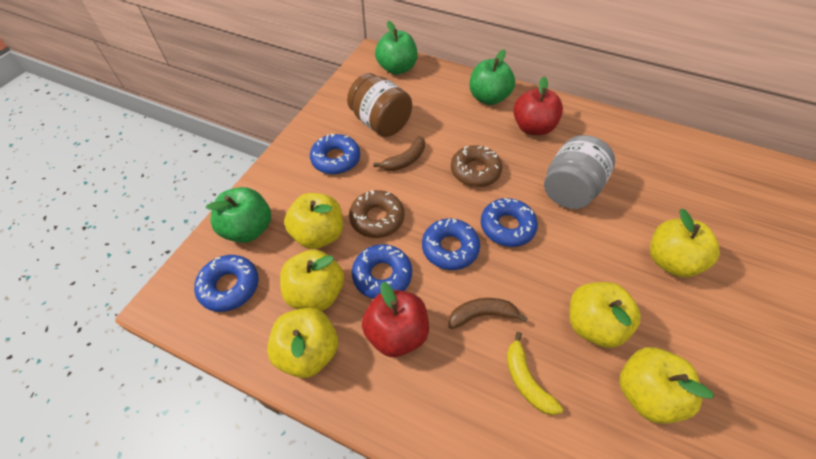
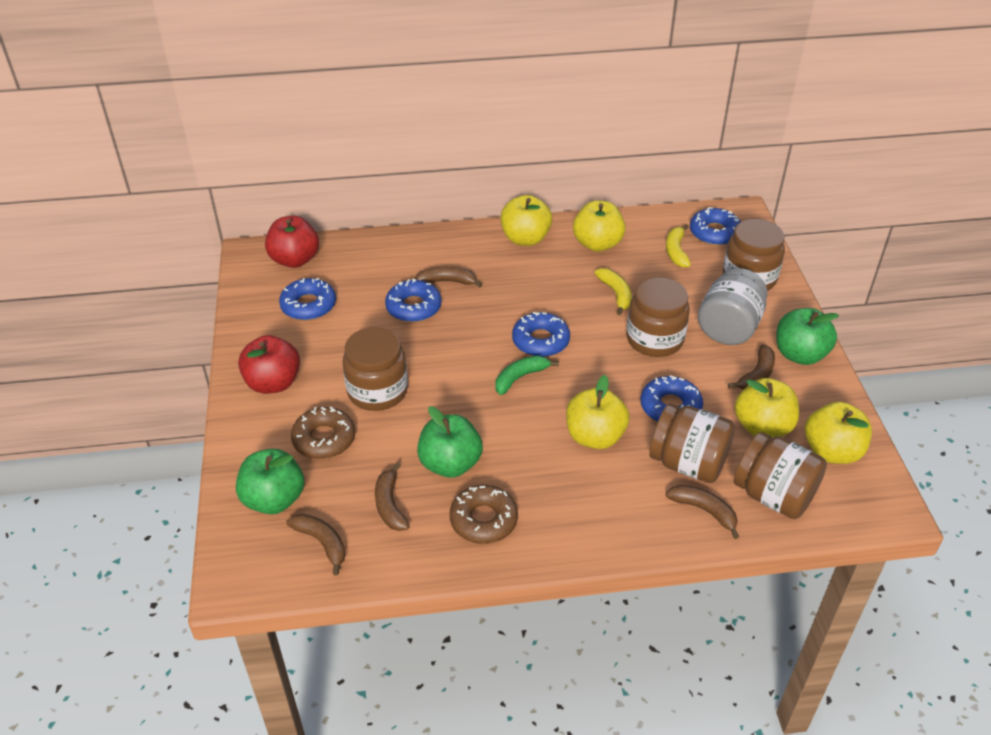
brown banana: 2 -> 5
brown jar: 1 -> 5
green banana: 0 -> 1
yellow apple: 6 -> 5
yellow banana: 1 -> 2

